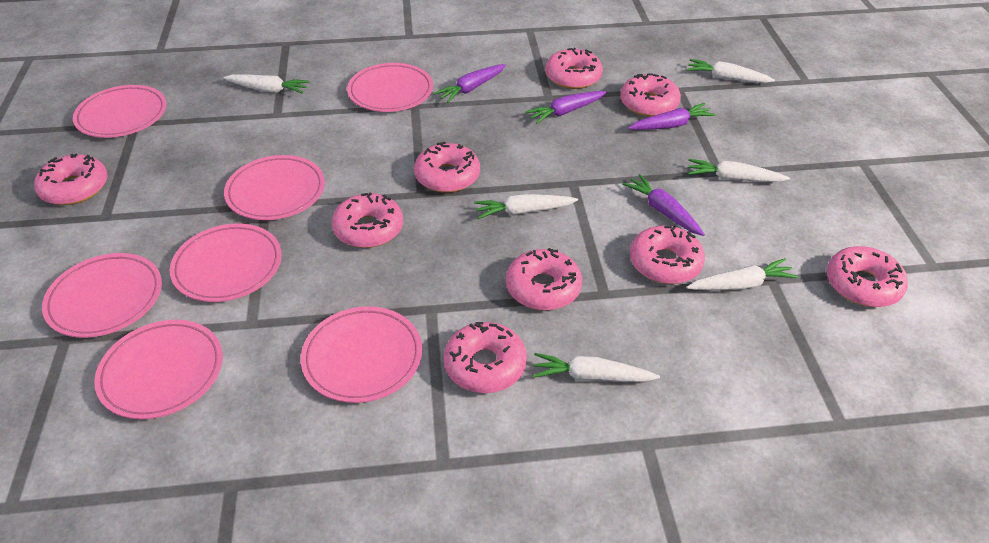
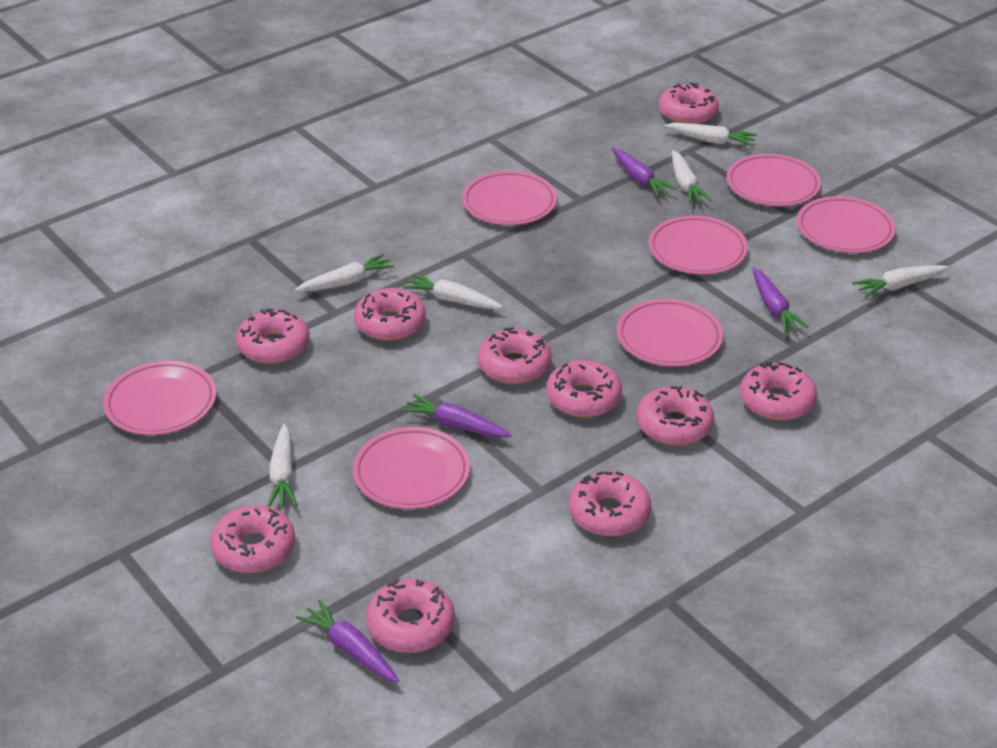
pink donut: 9 -> 10

